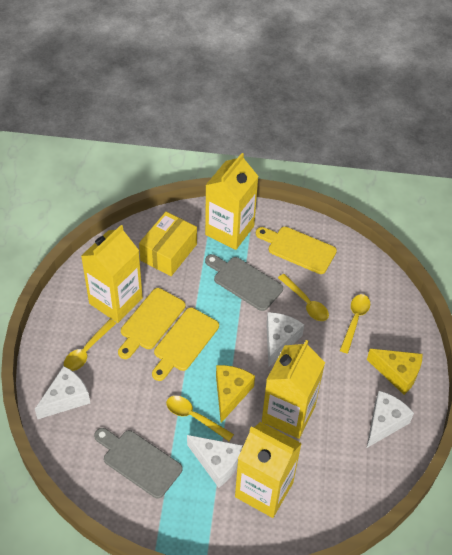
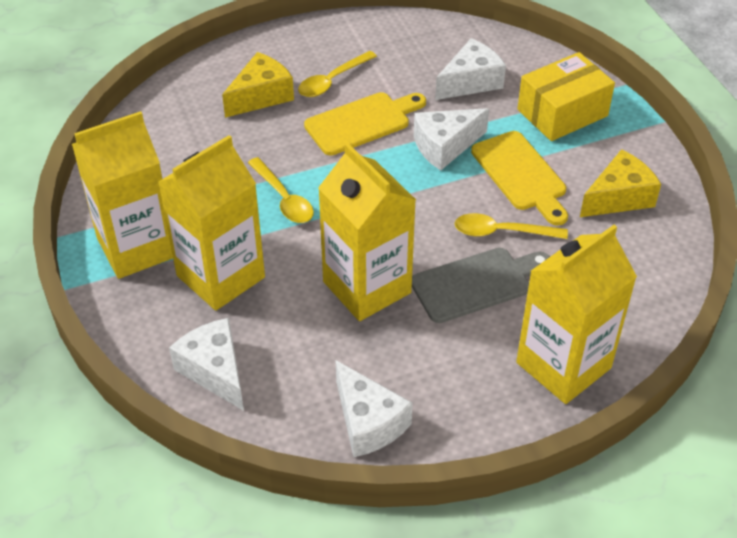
grey cutting board: 2 -> 1
yellow cutting board: 3 -> 2
yellow spoon: 4 -> 3

